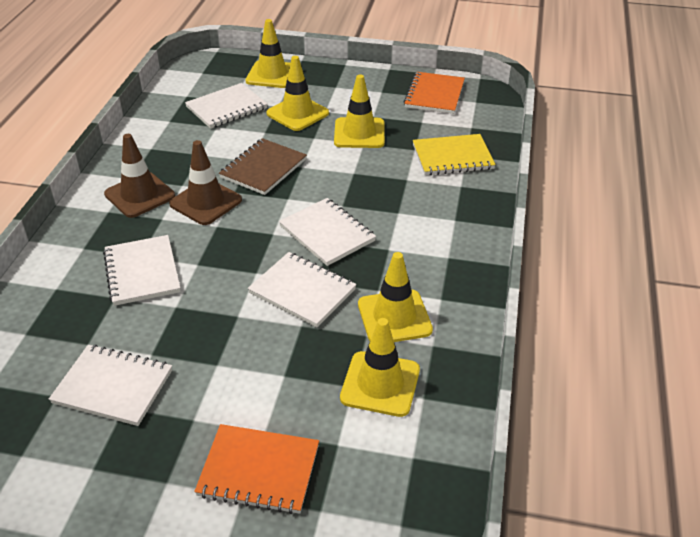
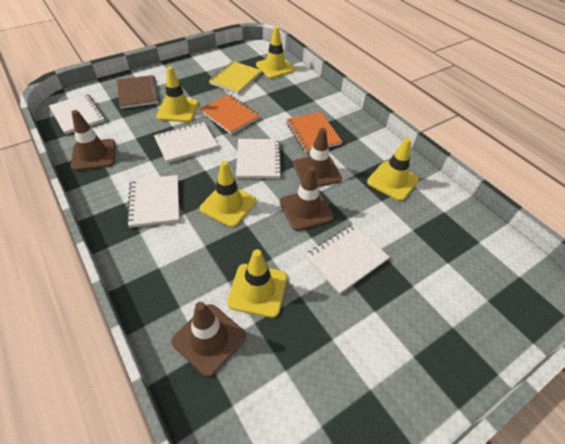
brown traffic cone: 2 -> 4

